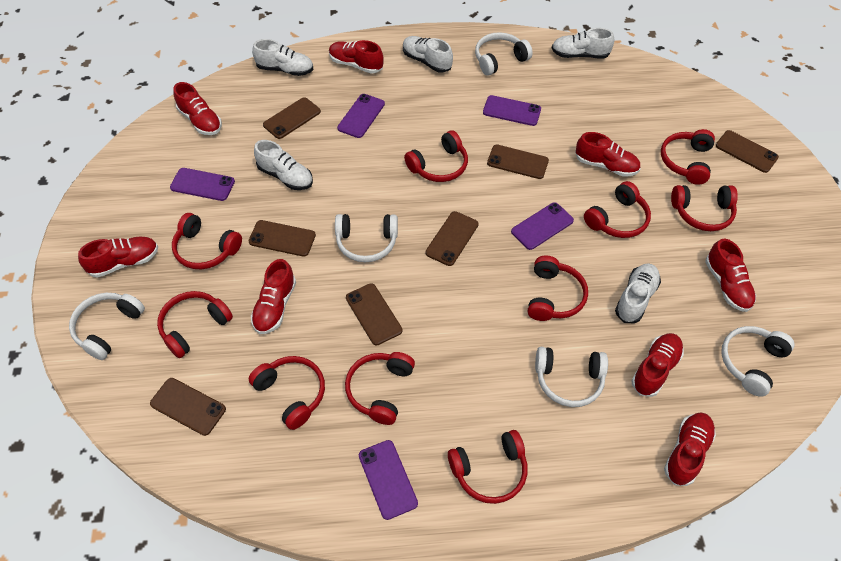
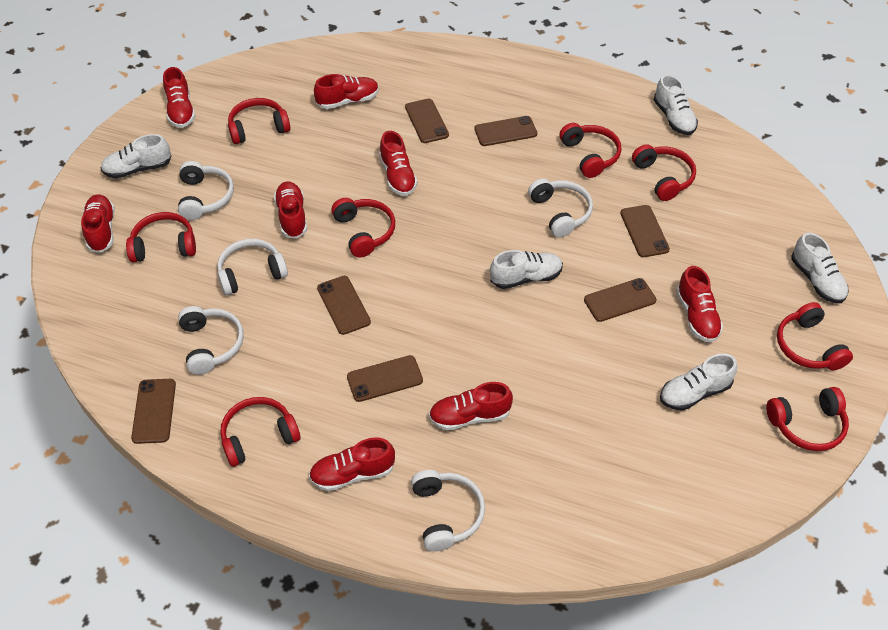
purple phone: 5 -> 0
red headphones: 10 -> 8

